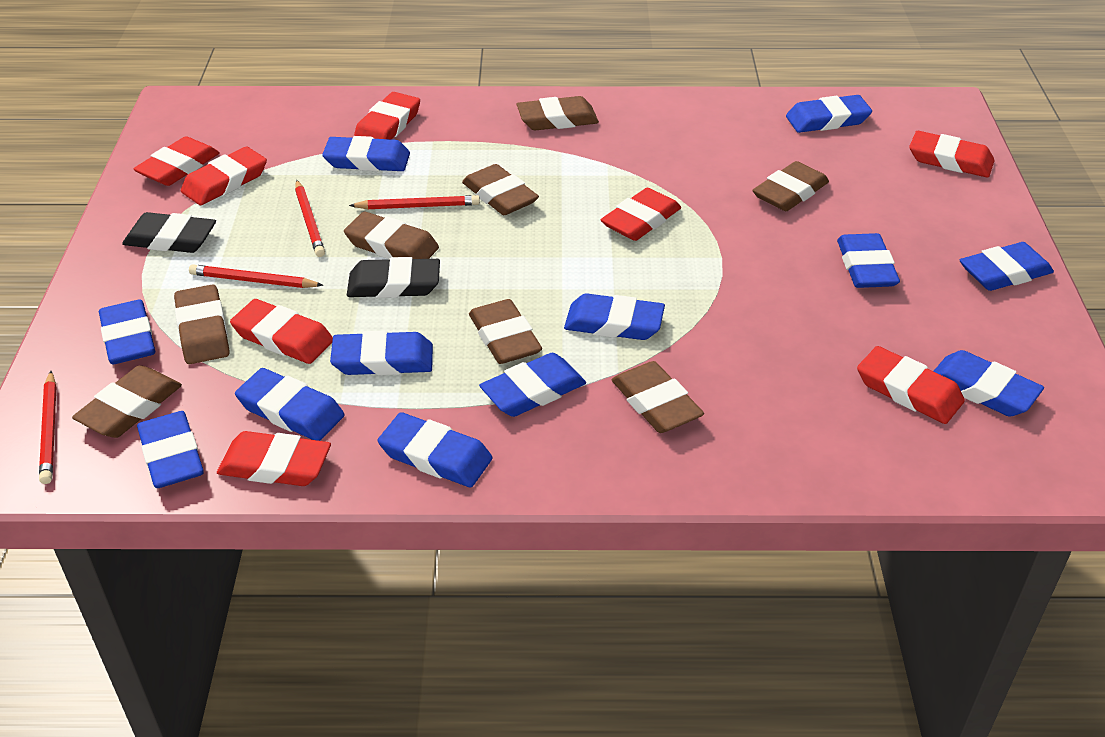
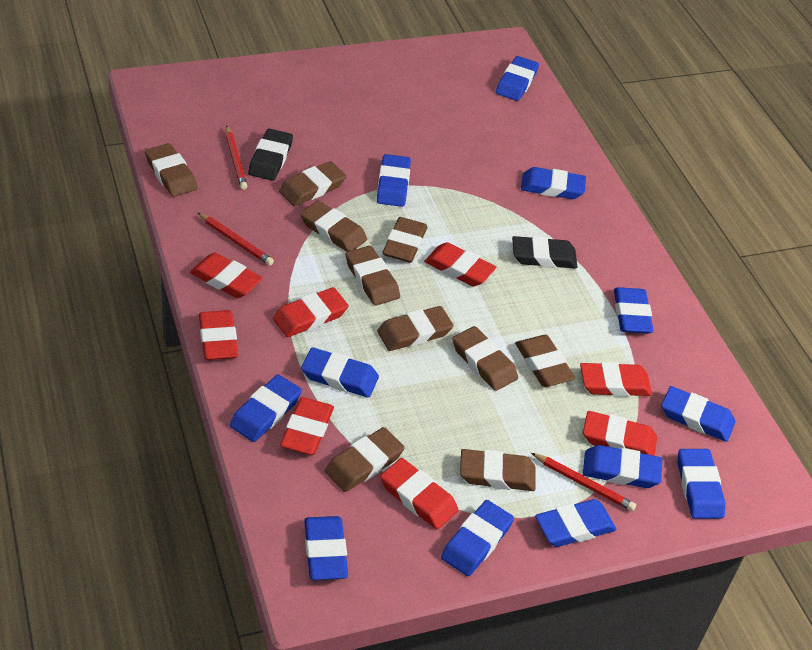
brown eraser: 8 -> 10
red pencil: 4 -> 3

